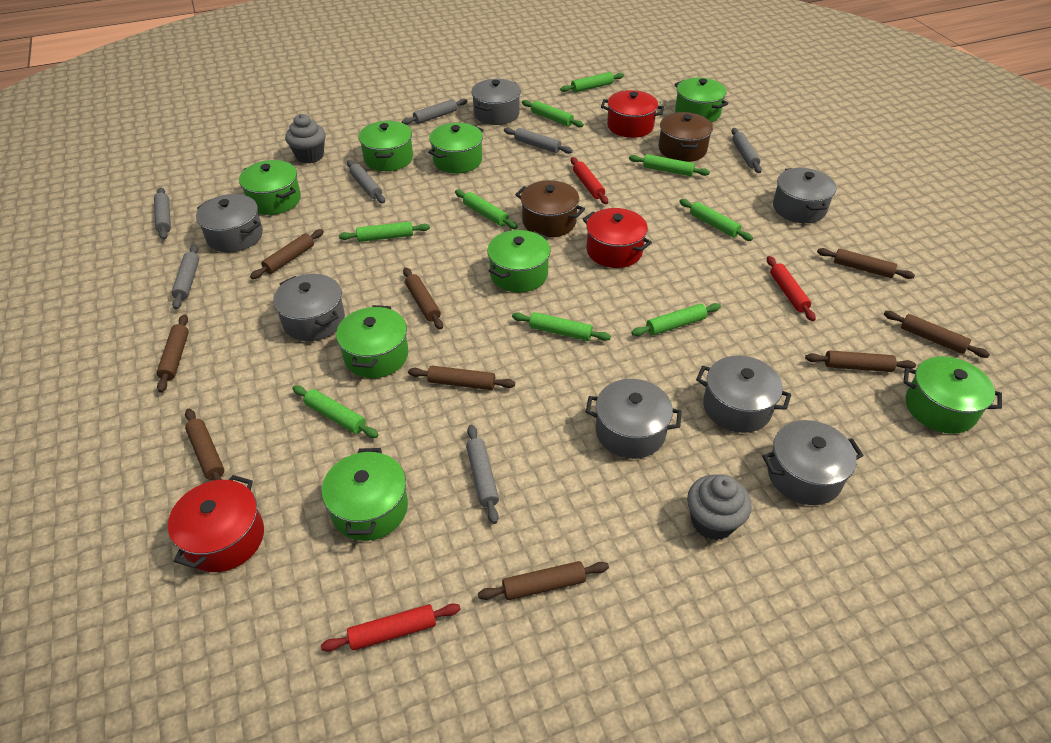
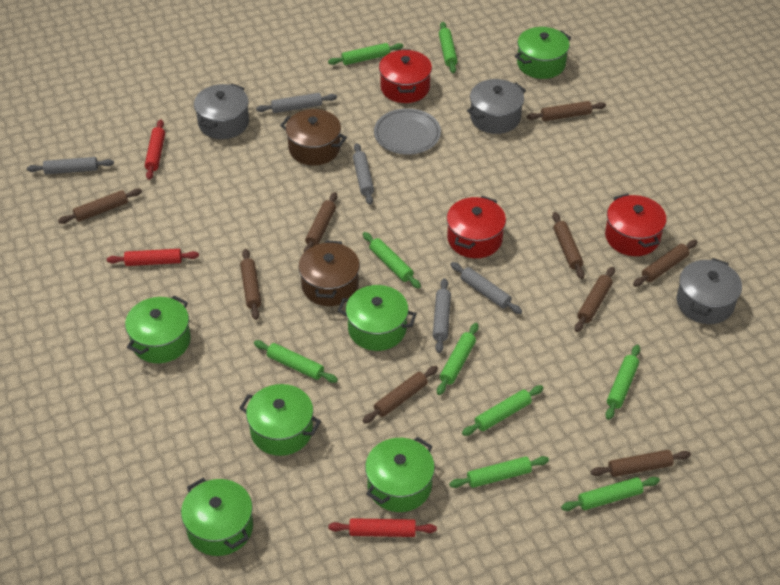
green pot: 8 -> 6
grey cupcake: 2 -> 0
grey plate: 0 -> 1
grey pot: 7 -> 3
grey rolling pin: 7 -> 5

